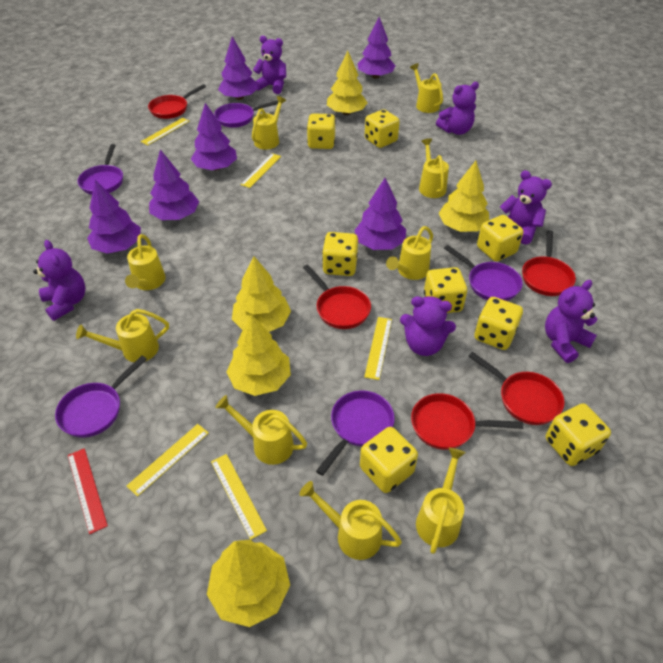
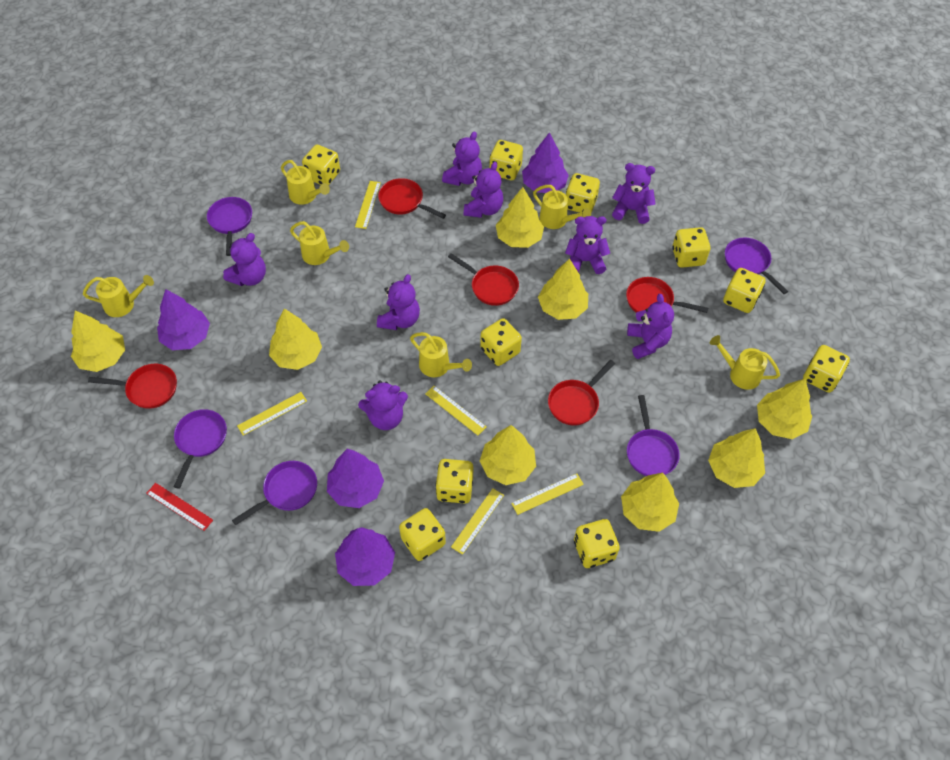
purple teddy bear: 6 -> 8
purple tree: 6 -> 4
yellow dice: 8 -> 10
yellow tree: 5 -> 8
yellow watering can: 9 -> 6

